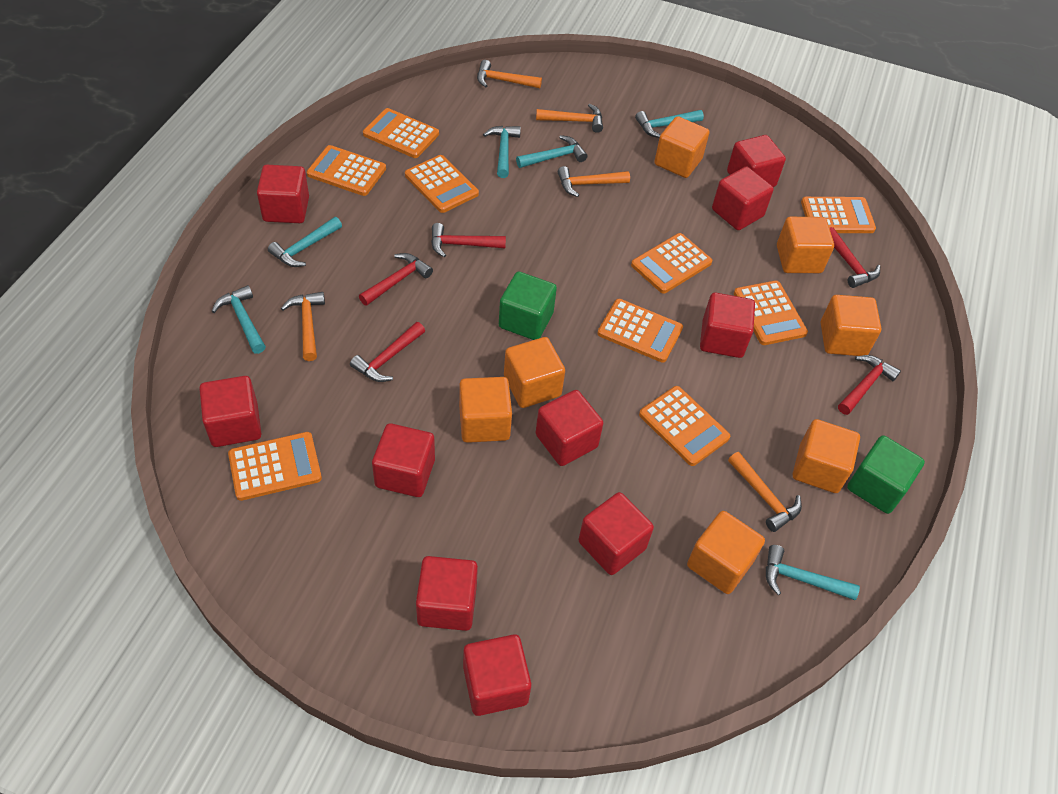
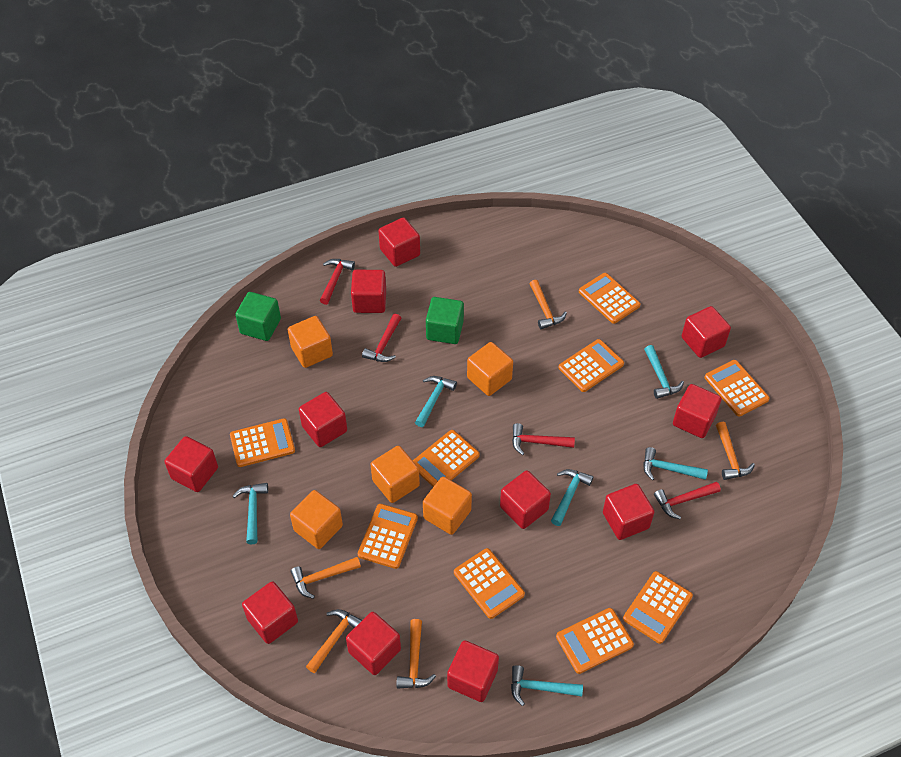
orange cube: 7 -> 5
red cube: 10 -> 11
red hammer: 5 -> 4

